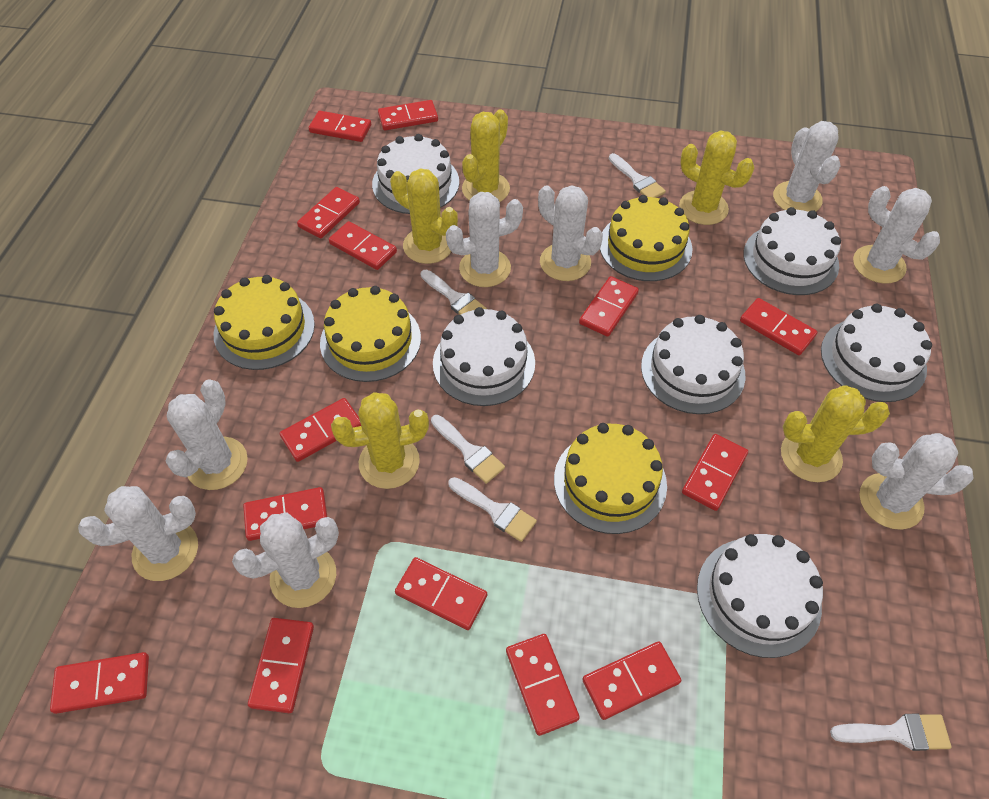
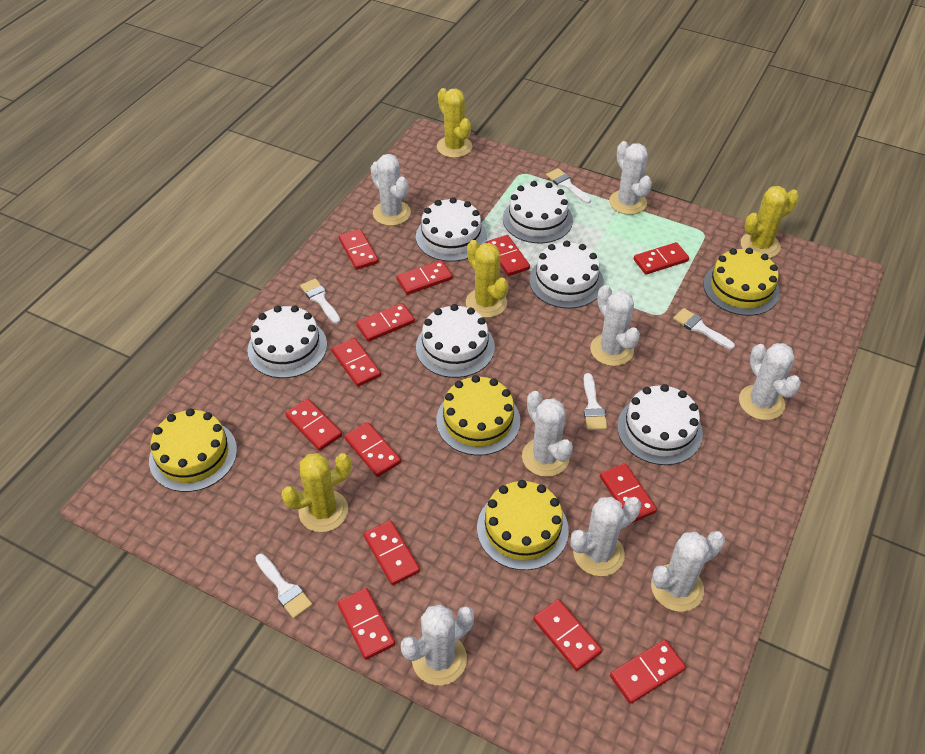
red domino: 14 -> 13
yellow cactus: 5 -> 4

